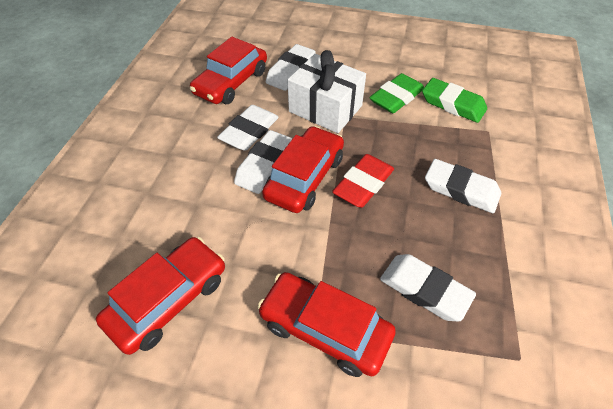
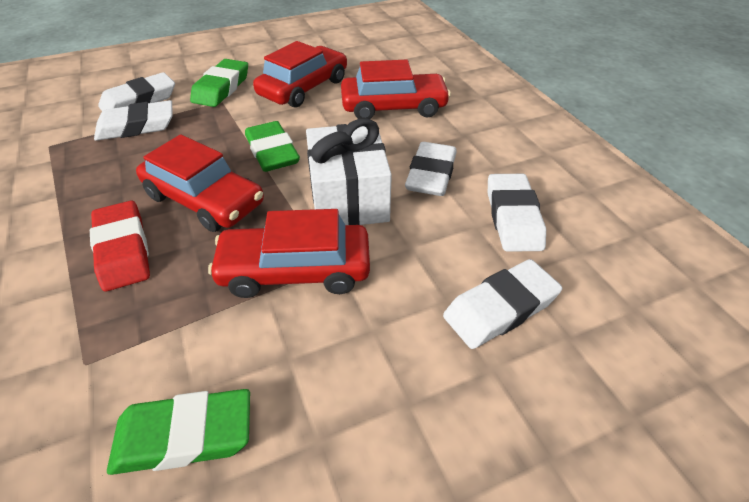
green eraser: 2 -> 3

